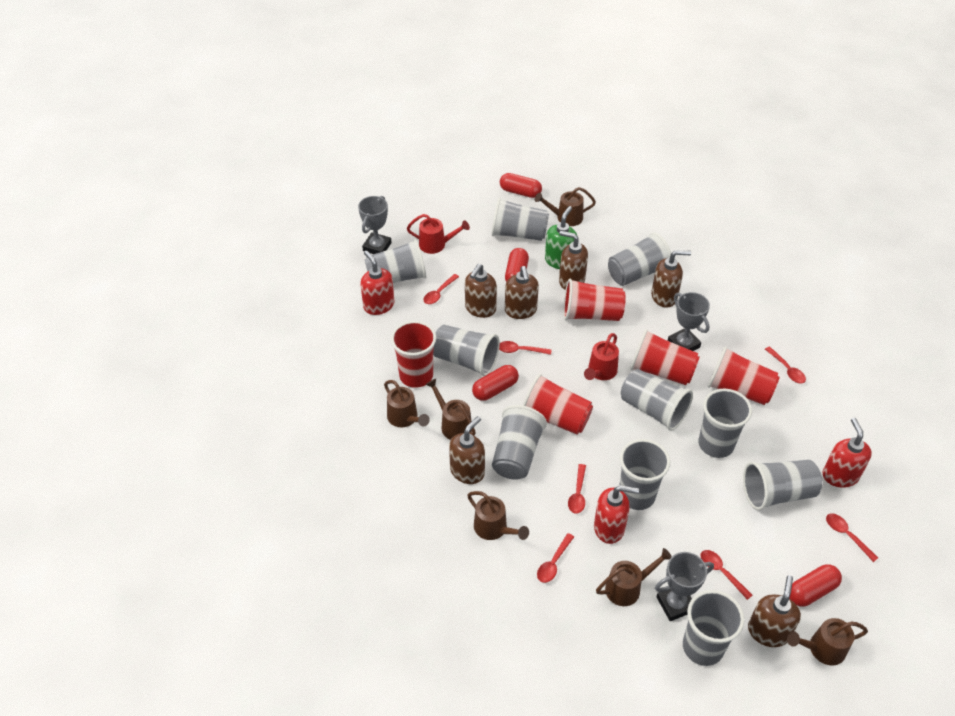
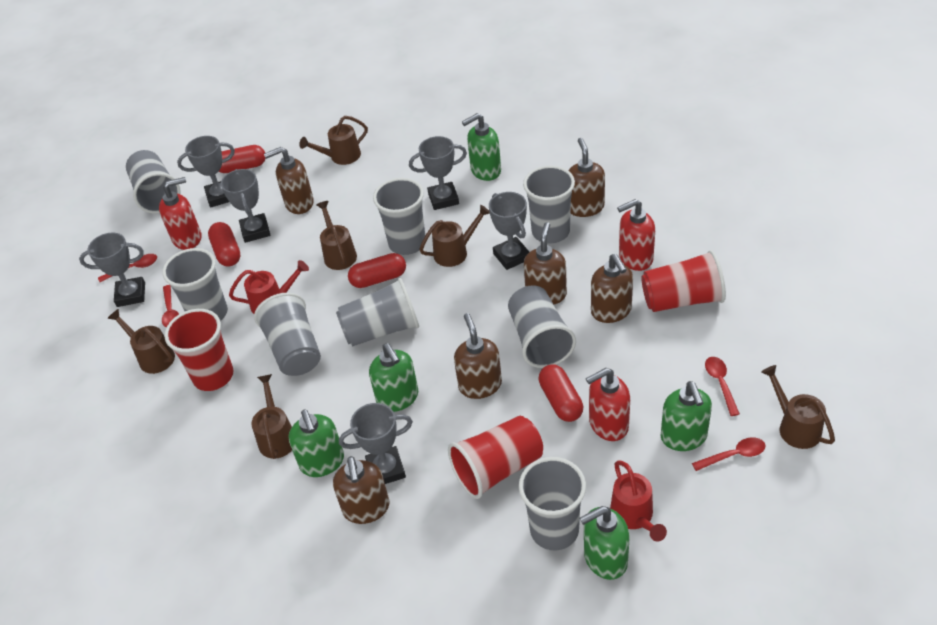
green soap dispenser: 1 -> 5
grey cup: 10 -> 8
grey trophy: 3 -> 6
red cup: 5 -> 3
red spoon: 7 -> 4

